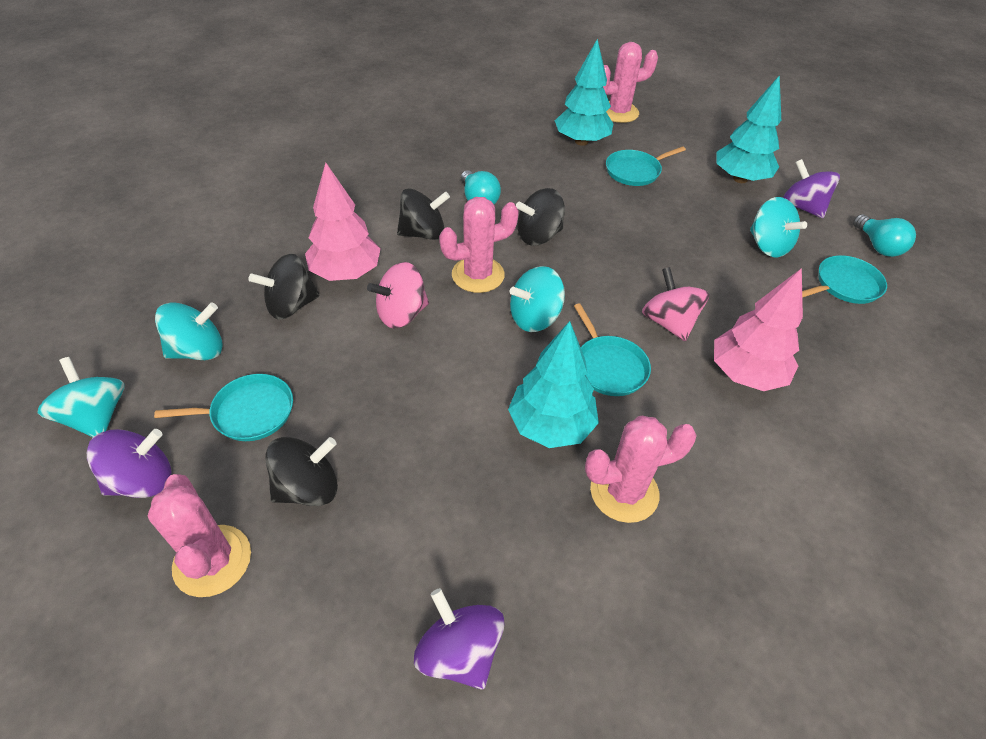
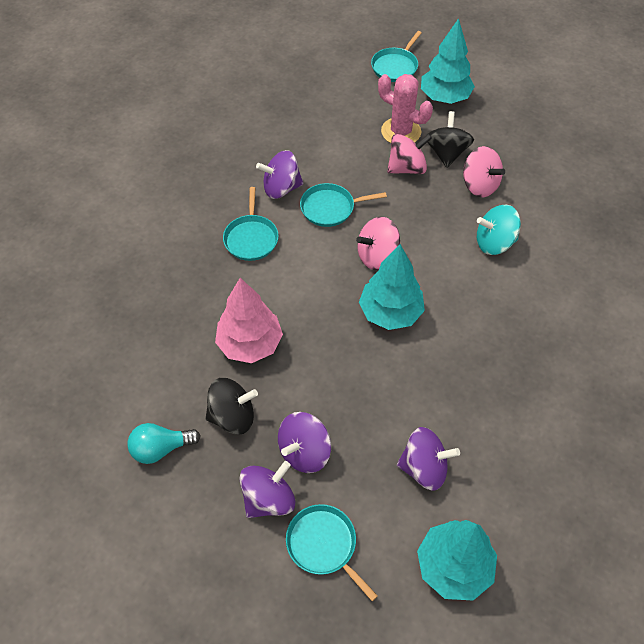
black spinning top: 4 -> 2
pink cactus: 4 -> 1
pink spinning top: 2 -> 3
pink tree: 2 -> 1
purple spinning top: 3 -> 4
turquoise light bulb: 2 -> 1
turquoise spinning top: 4 -> 1

